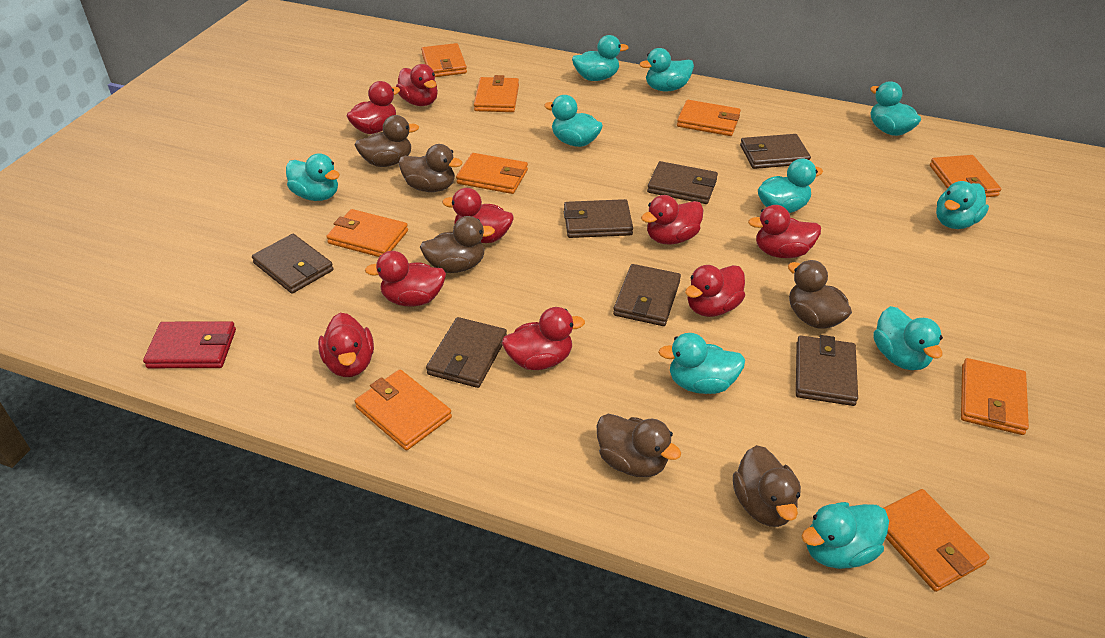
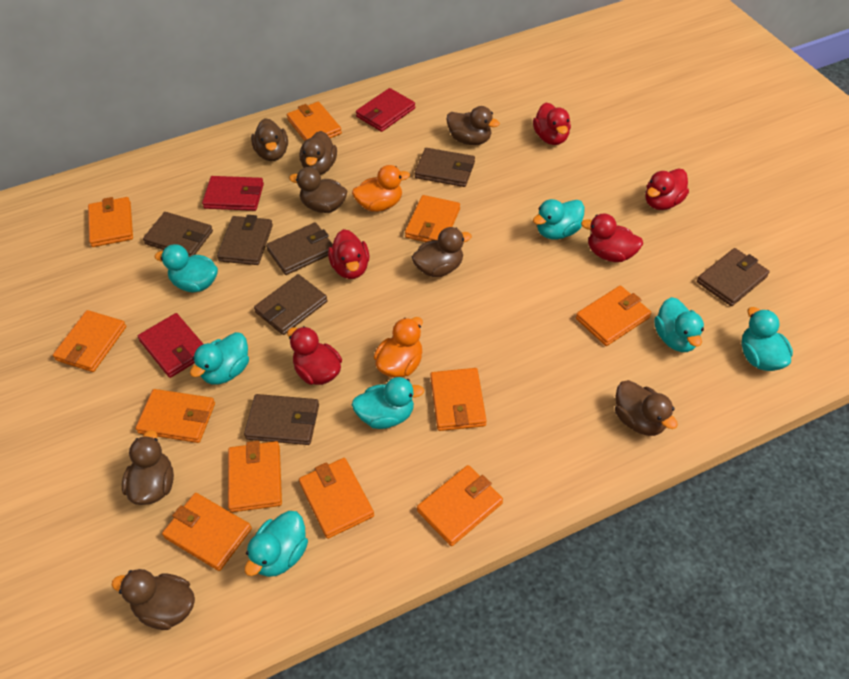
brown duck: 6 -> 8
orange duck: 0 -> 2
orange wallet: 9 -> 11
red duck: 9 -> 5
red wallet: 1 -> 3
turquoise duck: 10 -> 7

